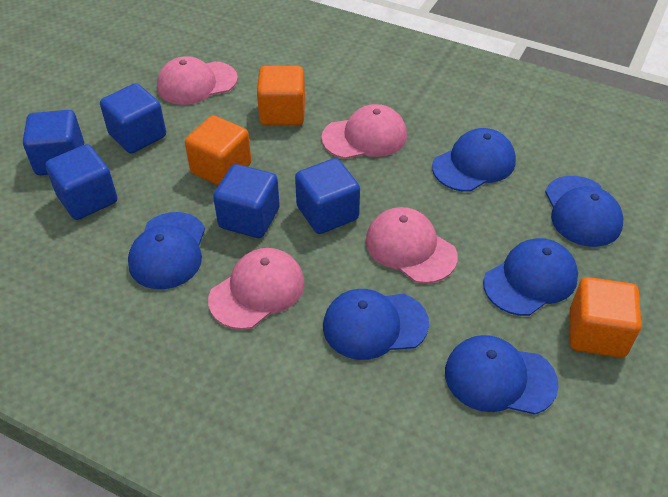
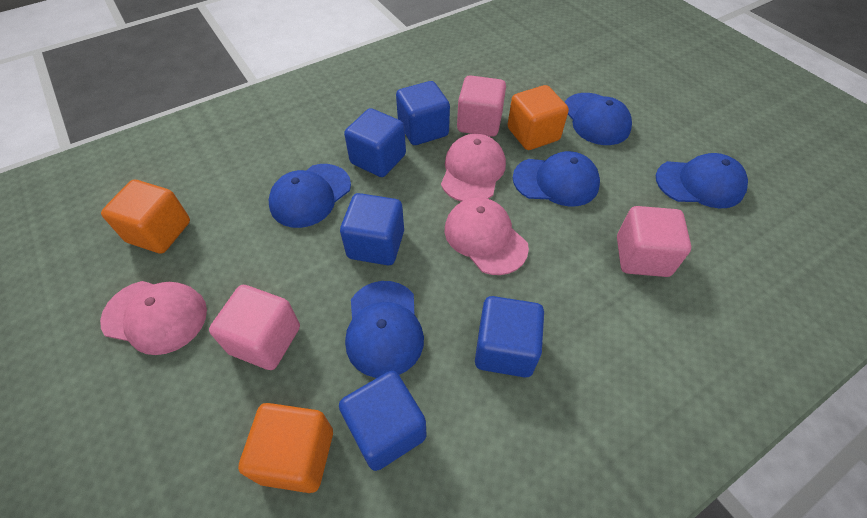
blue cap: 6 -> 5
pink cap: 4 -> 3
pink cube: 0 -> 3

